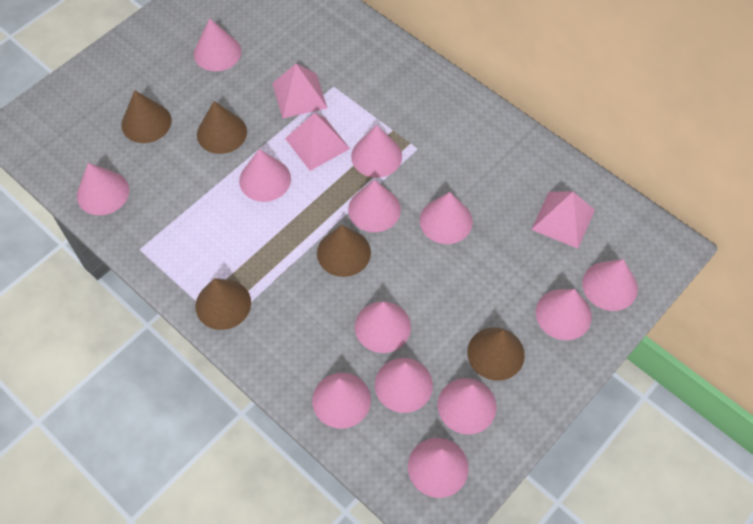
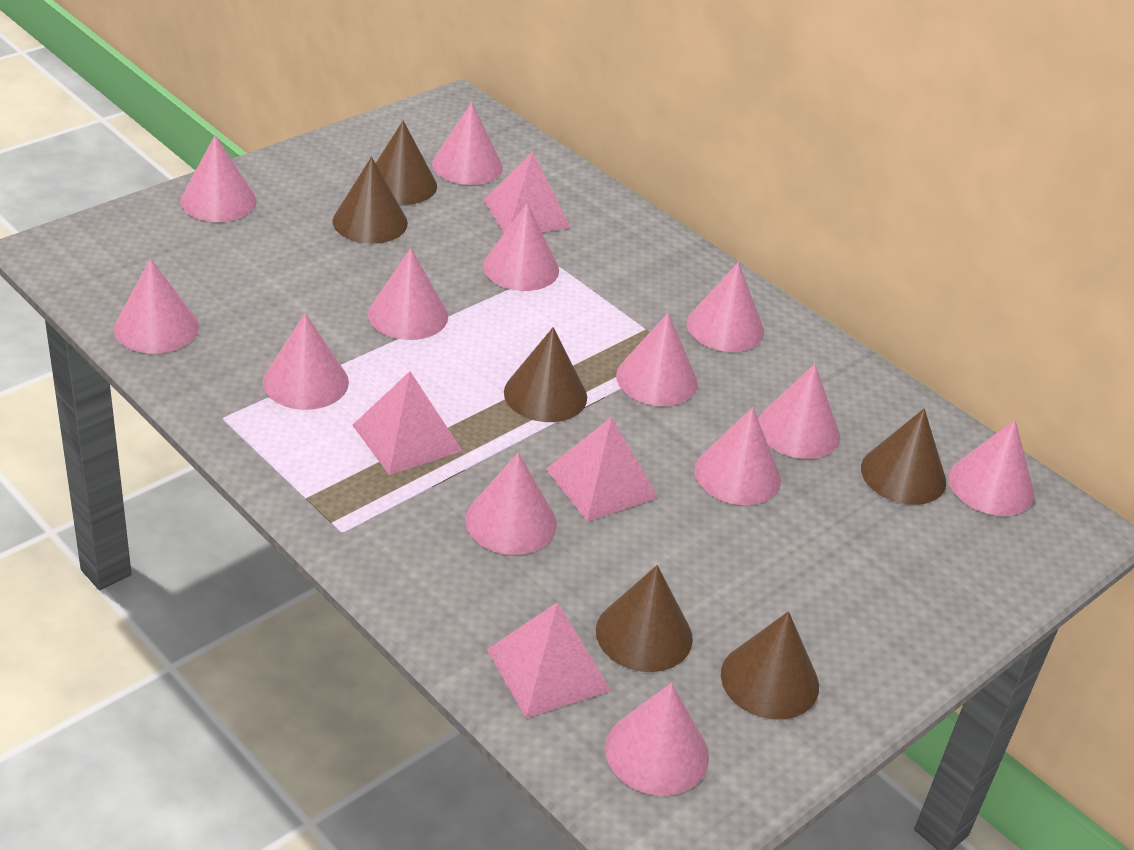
brown cone: 5 -> 6
pink pyramid: 3 -> 4

